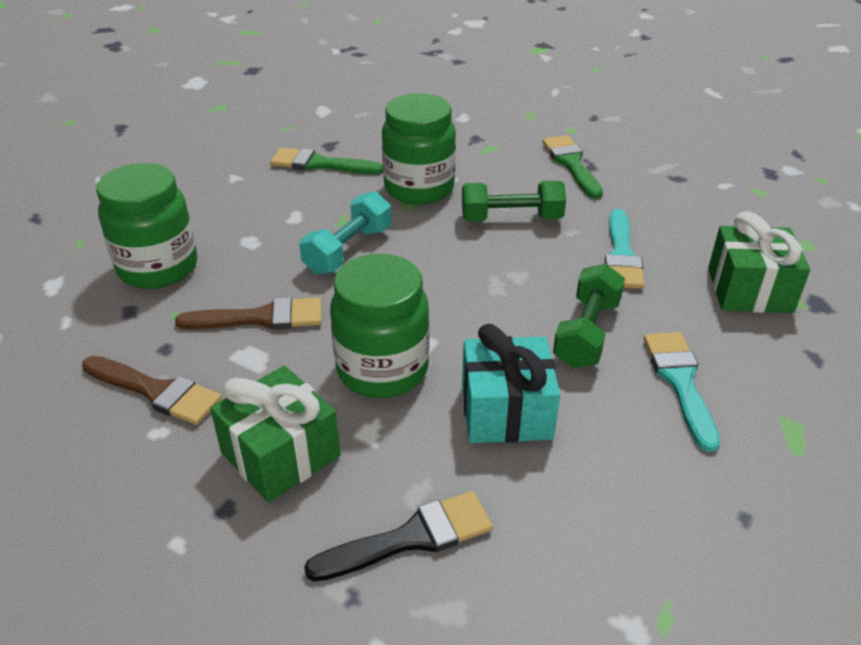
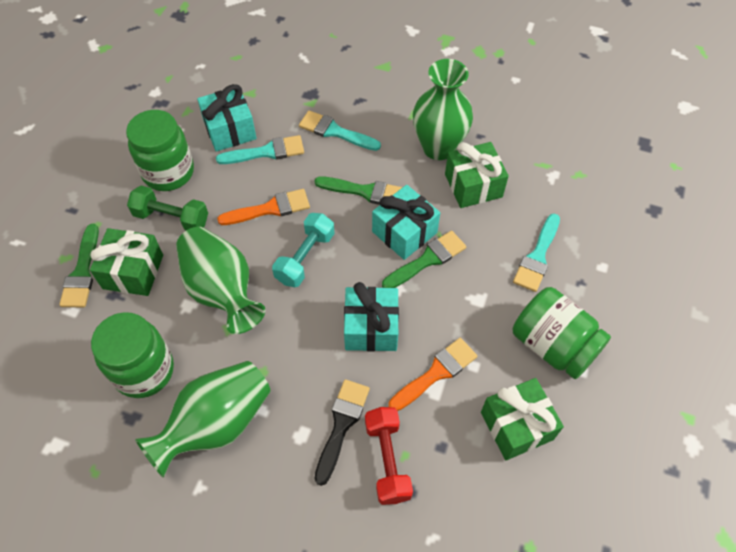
brown brush: 2 -> 0
green brush: 2 -> 3
green dumbbell: 2 -> 1
green gift: 2 -> 3
green vase: 0 -> 3
orange brush: 0 -> 2
red dumbbell: 0 -> 1
turquoise brush: 2 -> 3
turquoise gift: 1 -> 3

